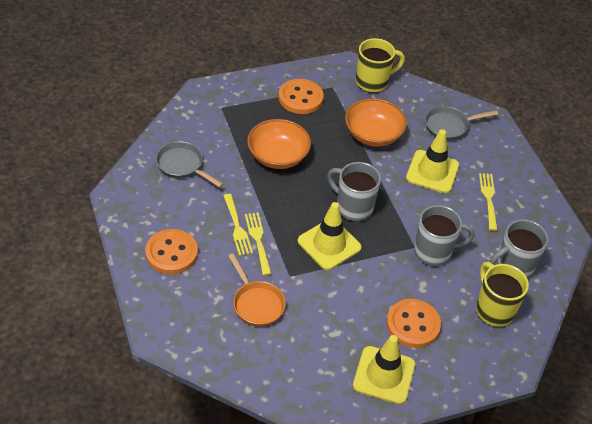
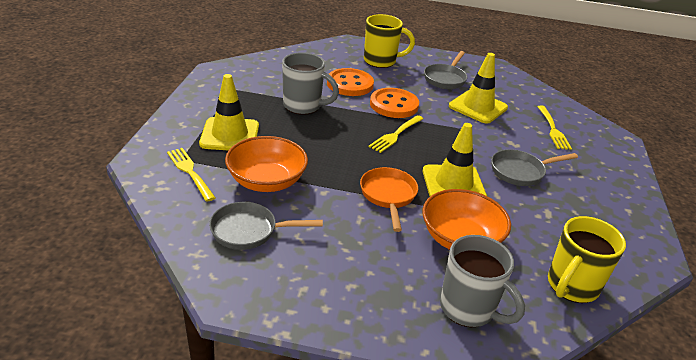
grey mug: 3 -> 2
grey pan: 2 -> 3
orange button: 3 -> 2

